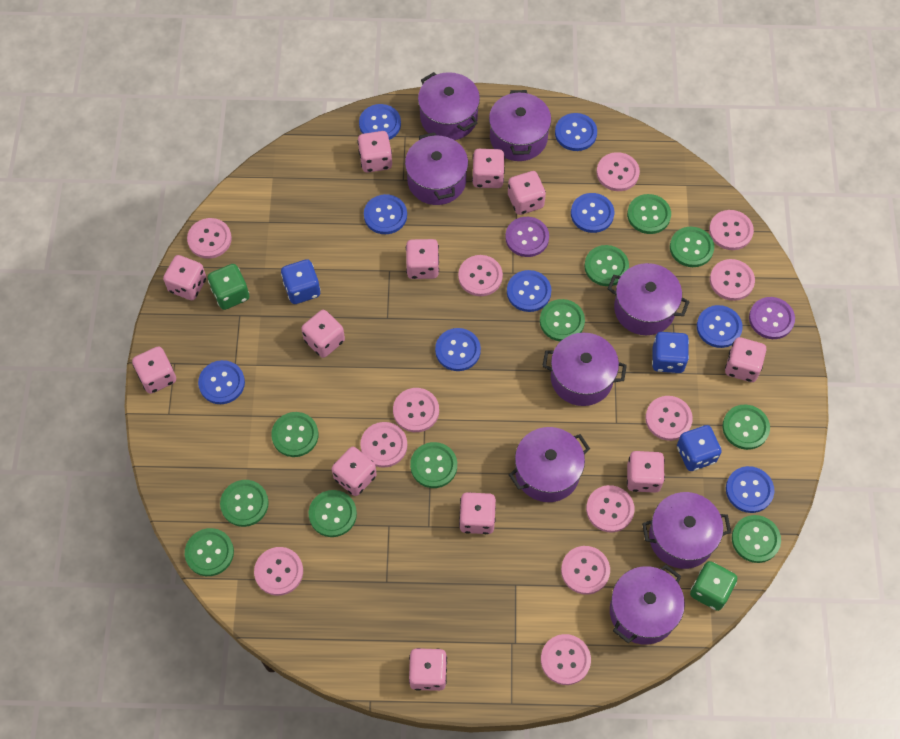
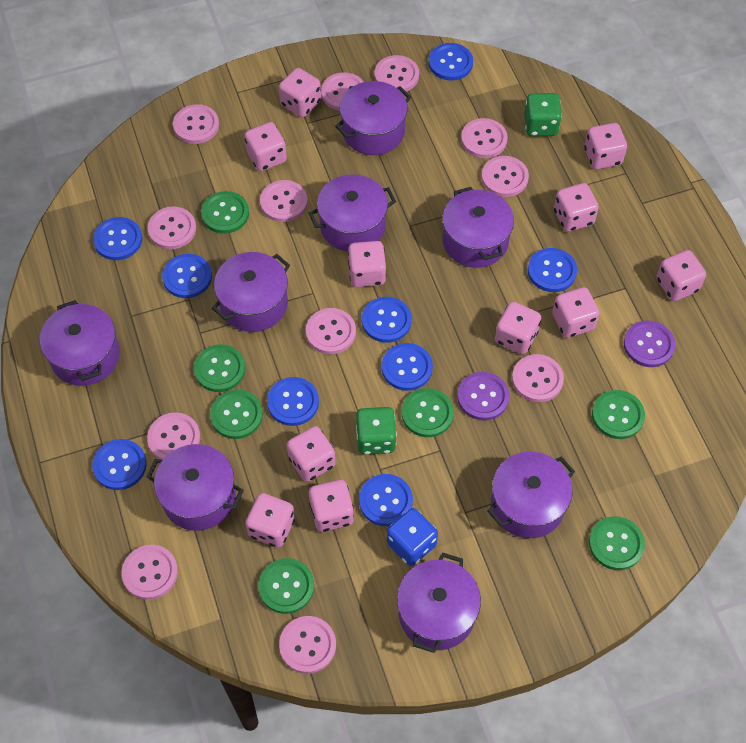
blue dice: 3 -> 1
green button: 11 -> 7
pink dice: 12 -> 11

